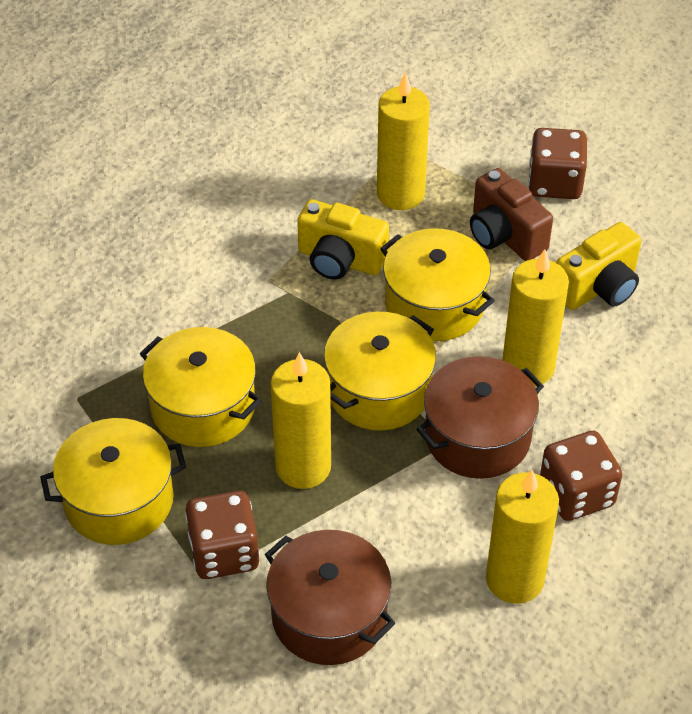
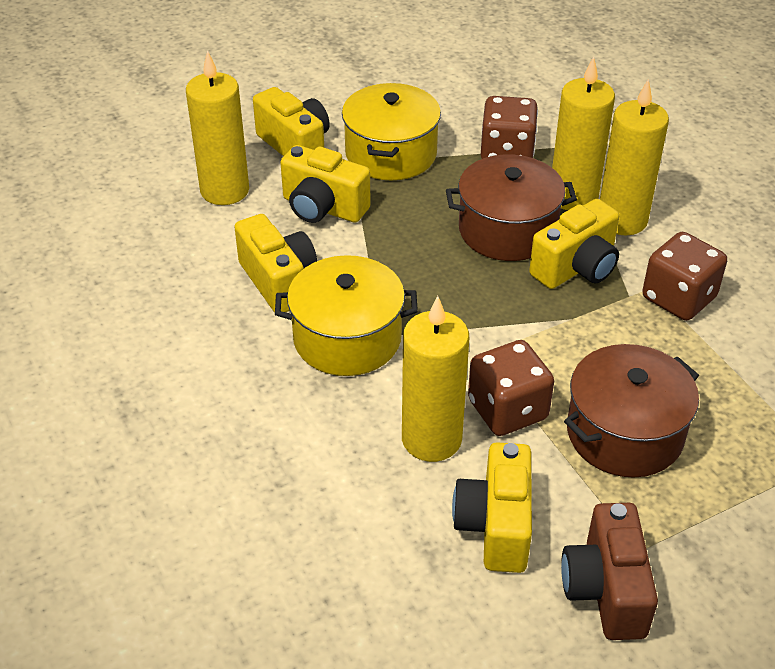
yellow camera: 2 -> 5
yellow pot: 4 -> 2

